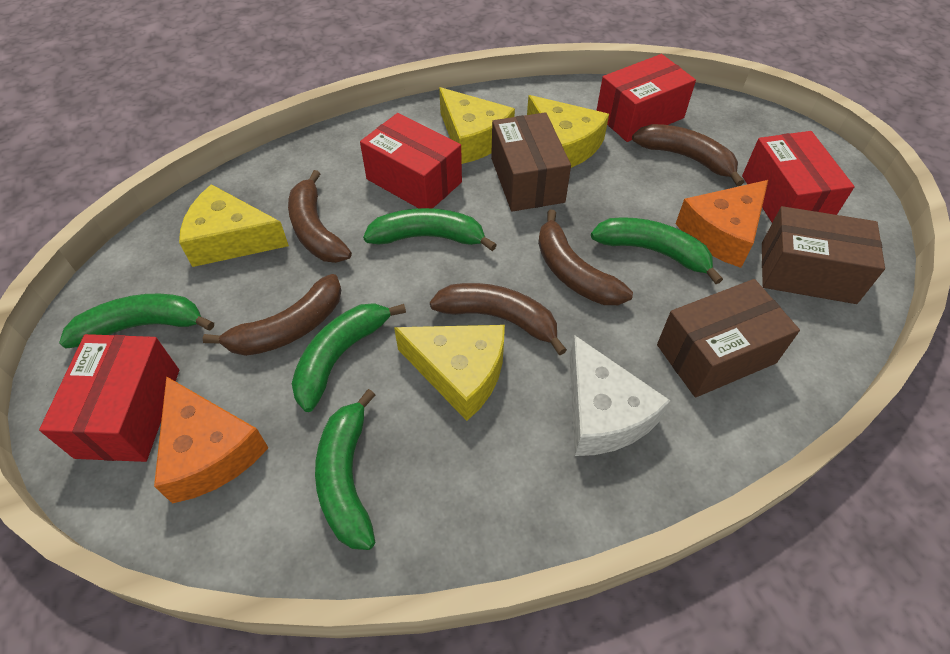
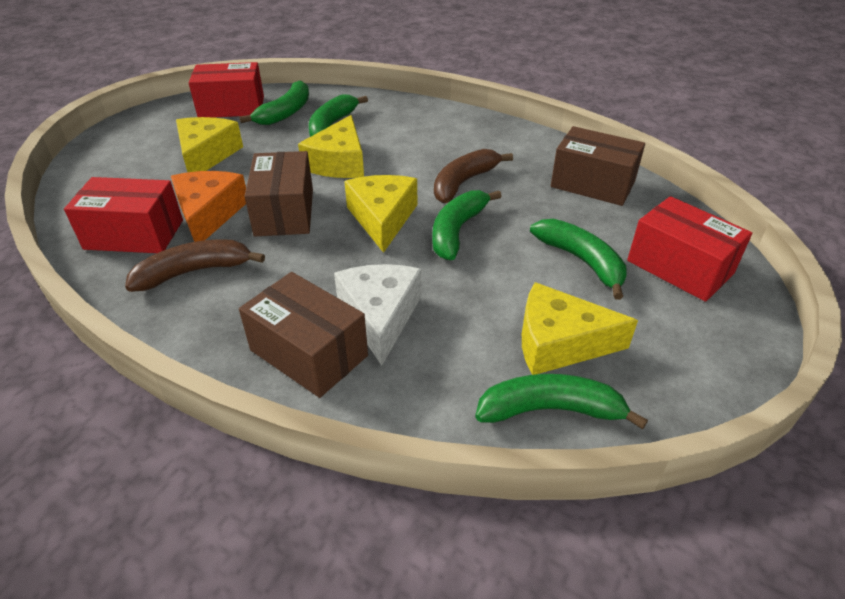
brown banana: 5 -> 2
orange cheese: 2 -> 1
red box: 4 -> 3

